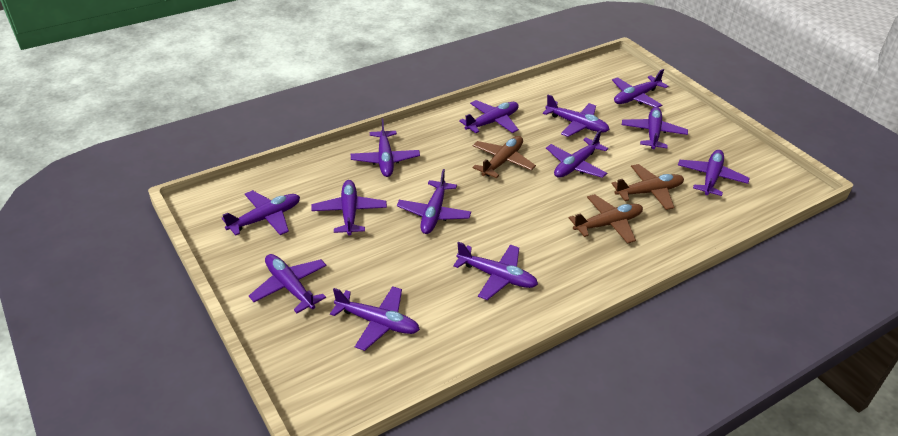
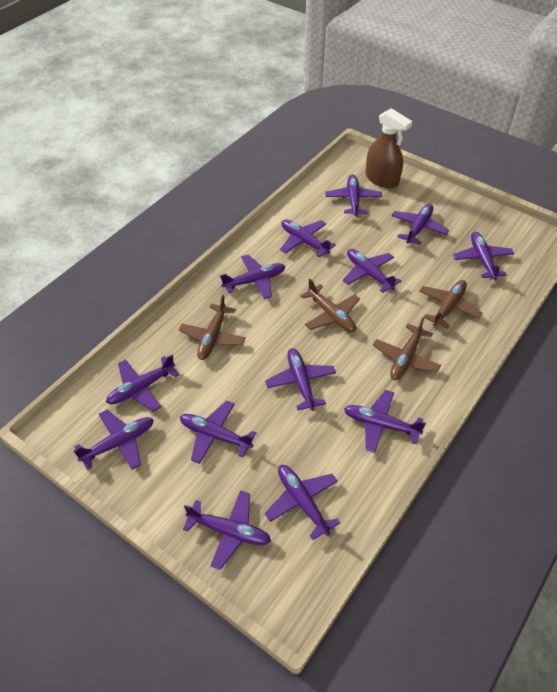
brown plane: 3 -> 4
brown spray bottle: 0 -> 1

